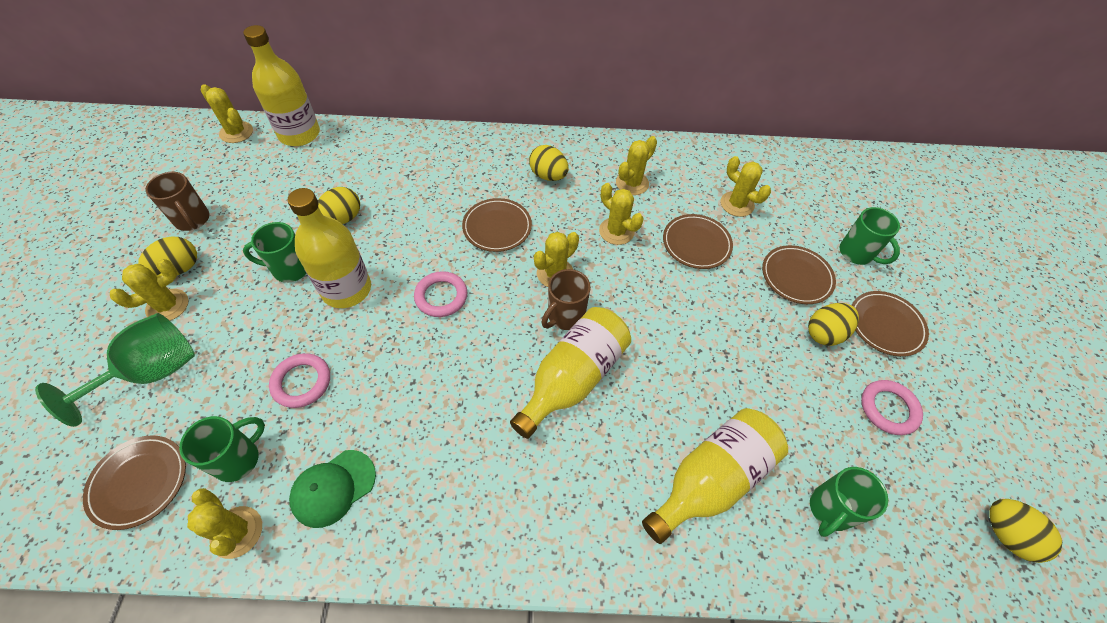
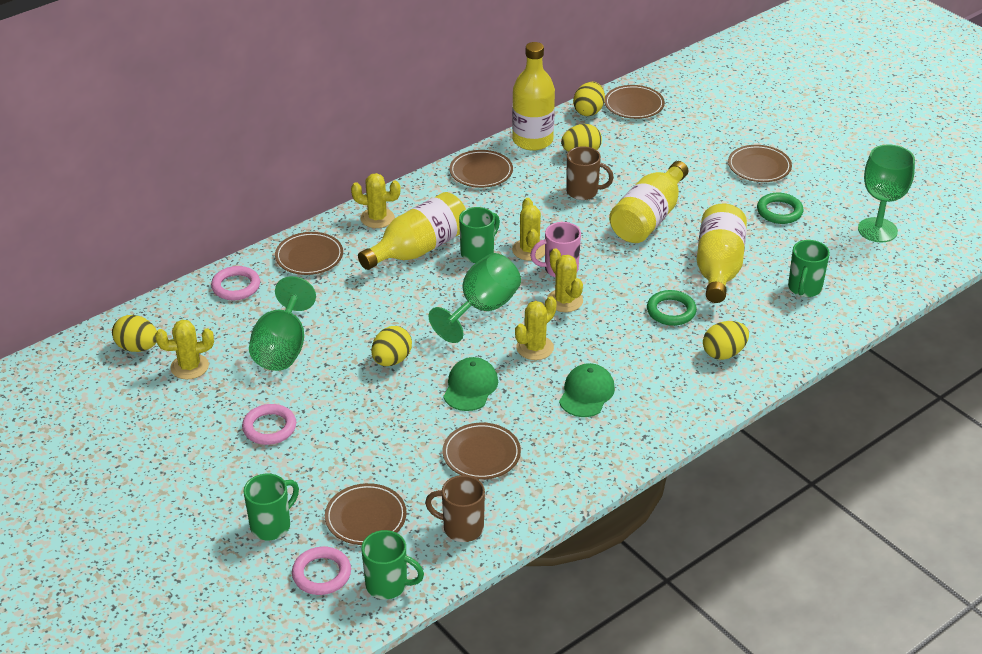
brown plate: 5 -> 6
green cap: 1 -> 2
green goblet: 1 -> 3
green ring: 0 -> 2
pink mug: 0 -> 1
yellow cactus: 7 -> 5

